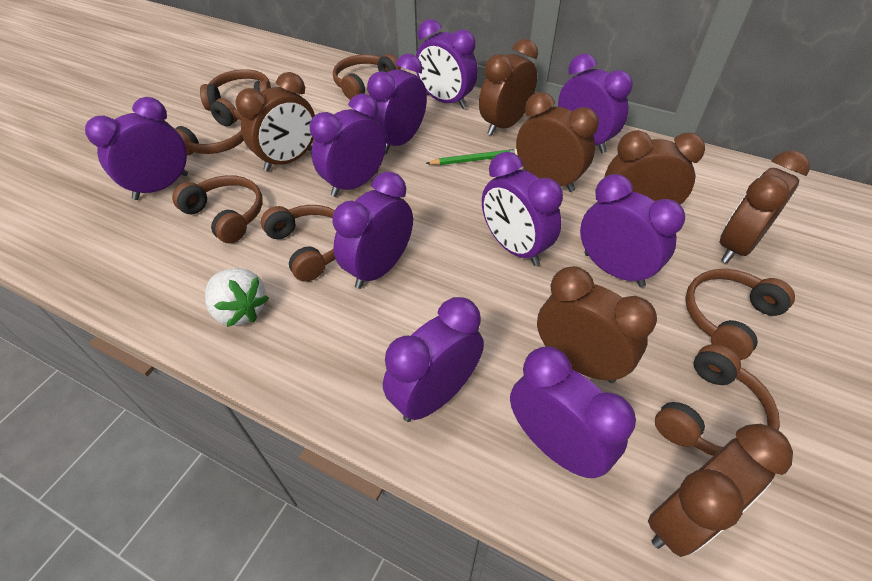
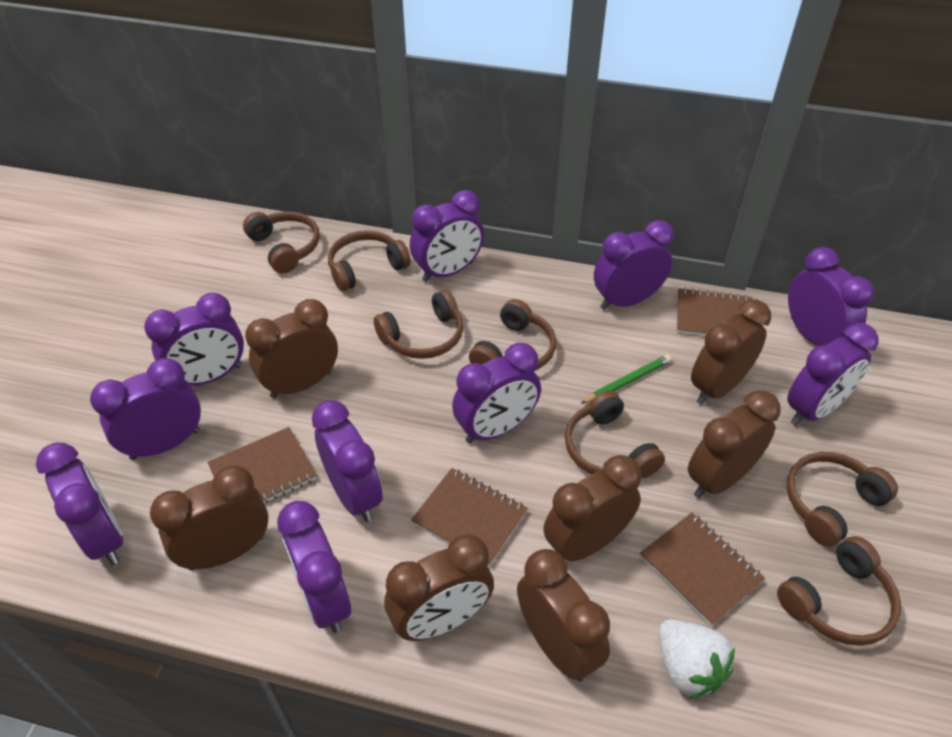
brown notebook: 0 -> 4

